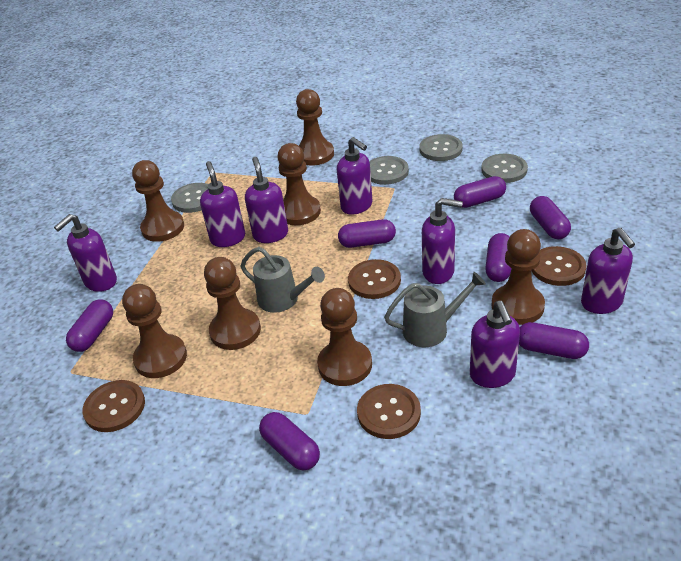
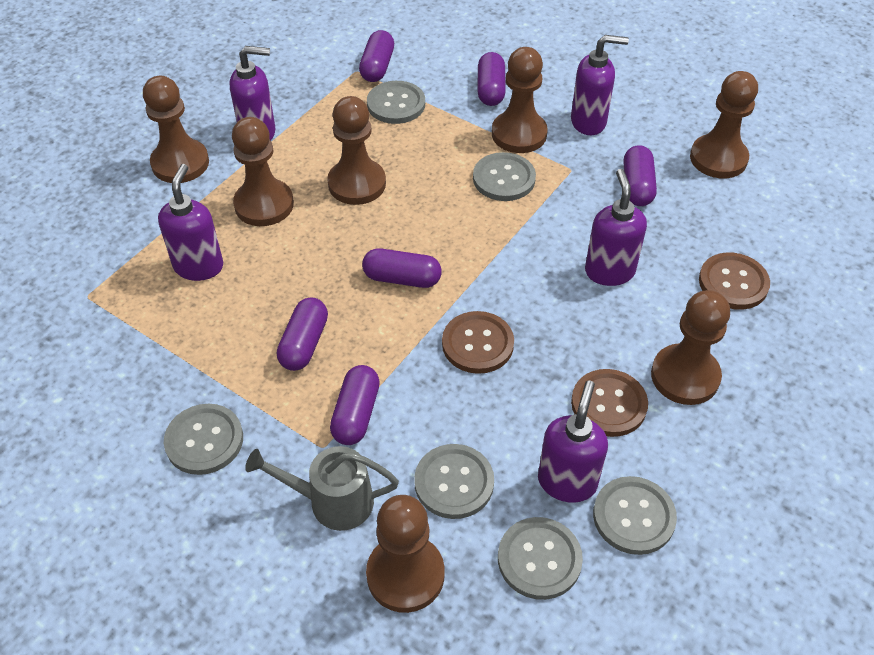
brown button: 4 -> 3
grey button: 4 -> 6
grey watering can: 2 -> 1
purple capsule: 7 -> 6
purple soap dispenser: 7 -> 5

